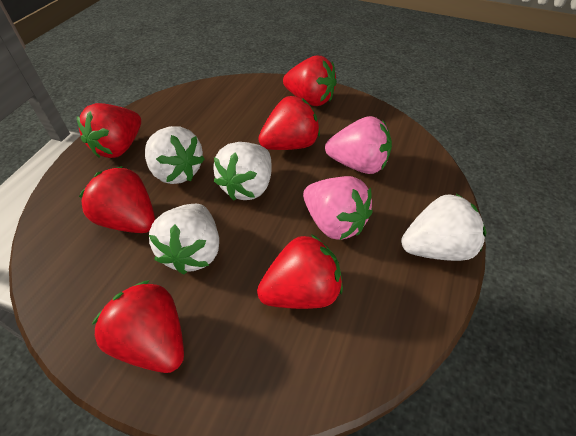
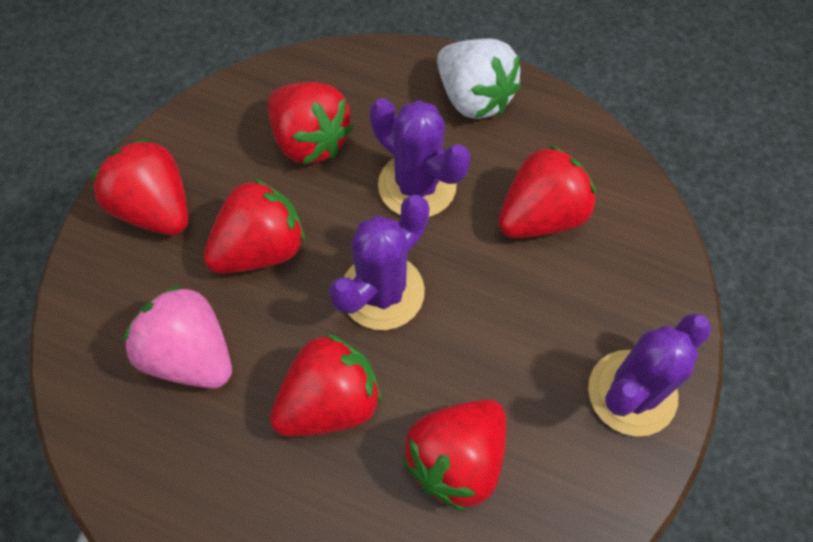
pink strawberry: 2 -> 1
purple cactus: 0 -> 3
white strawberry: 4 -> 1

